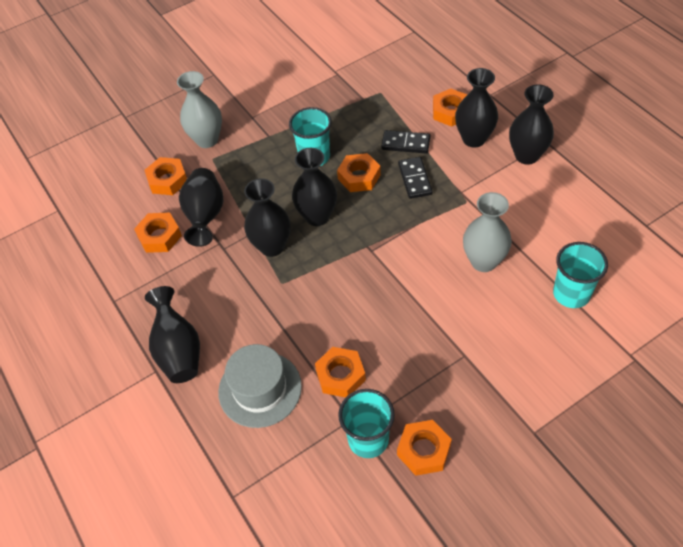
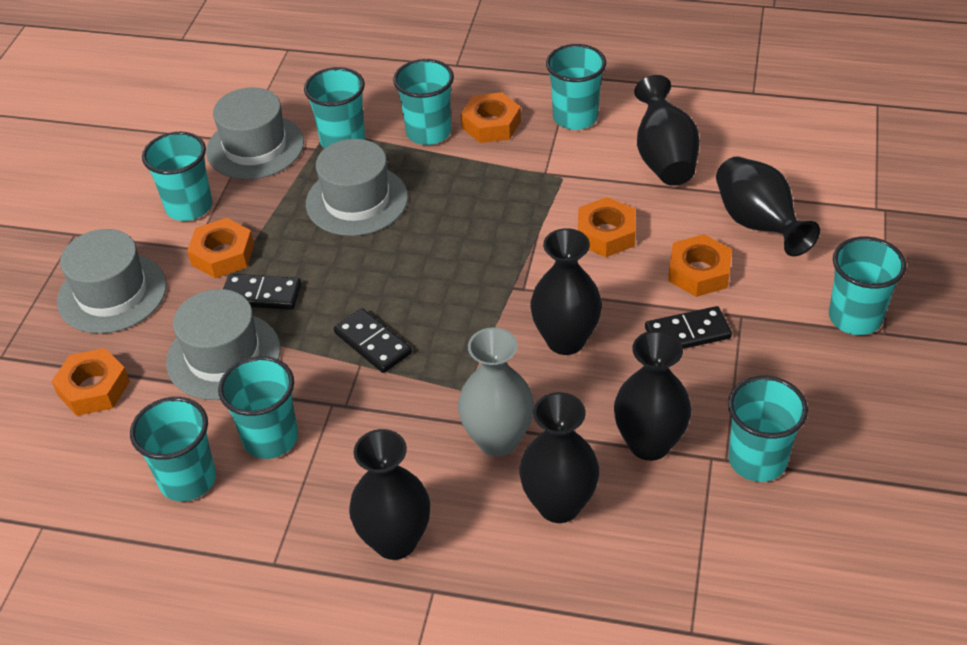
black domino: 2 -> 3
grey hat: 1 -> 4
grey vase: 2 -> 1
orange nut: 6 -> 5
turquoise cup: 3 -> 8

